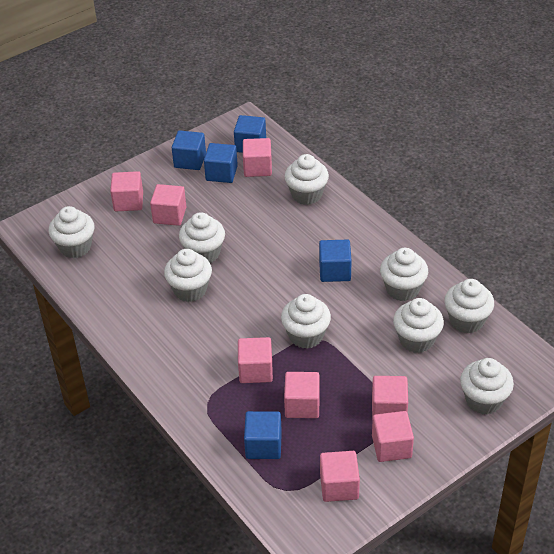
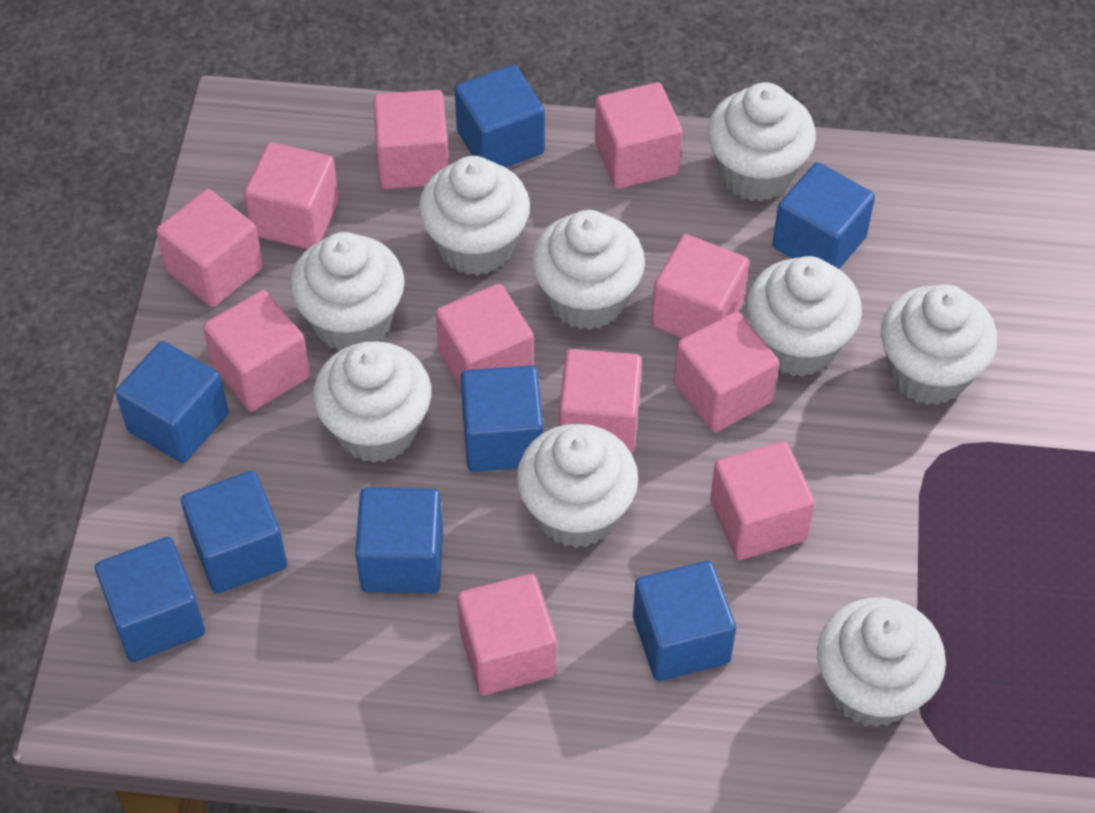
blue cube: 5 -> 8
pink cube: 8 -> 11

